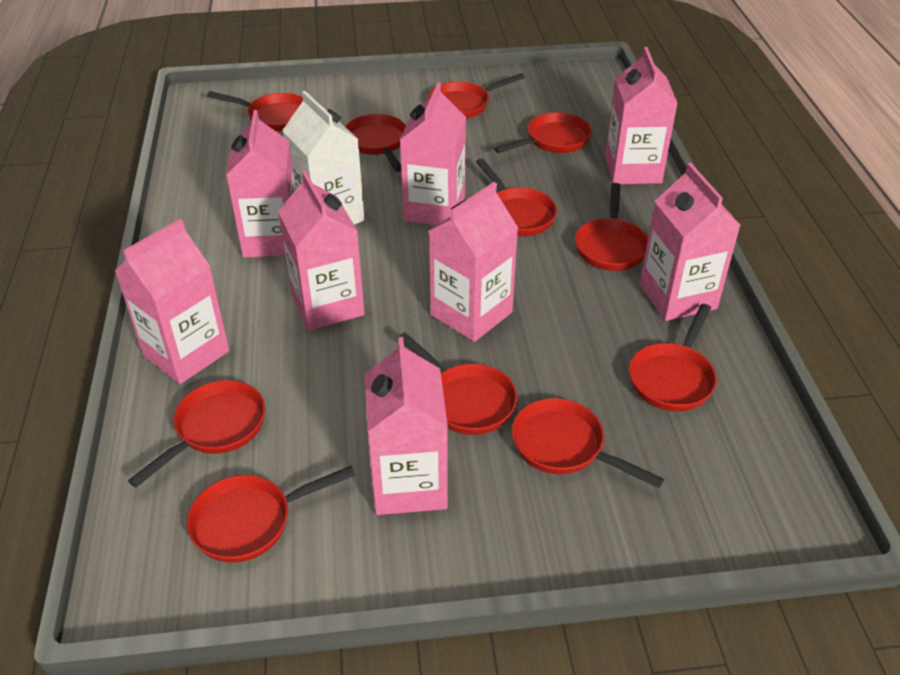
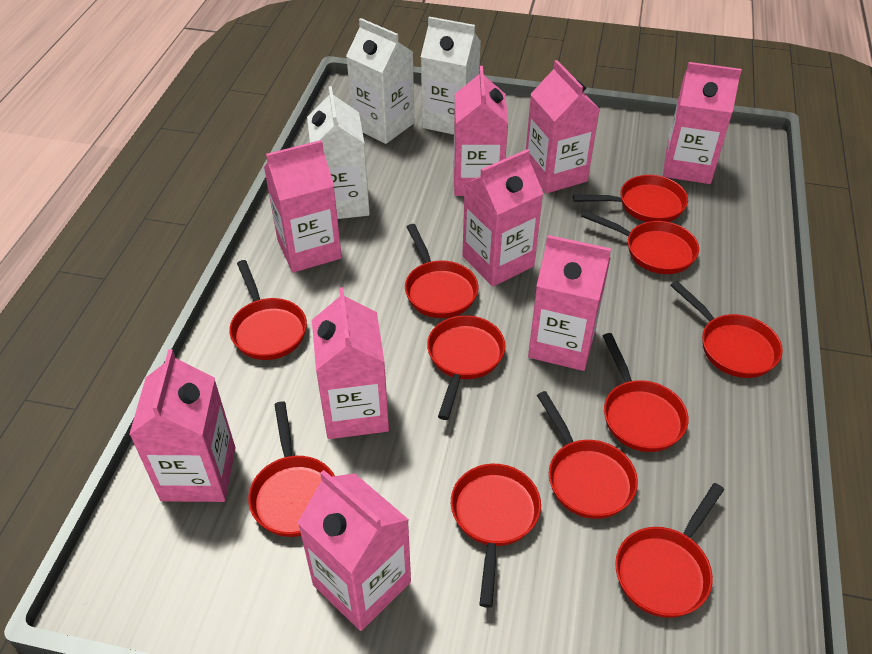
pink carton: 8 -> 9
white carton: 1 -> 3

